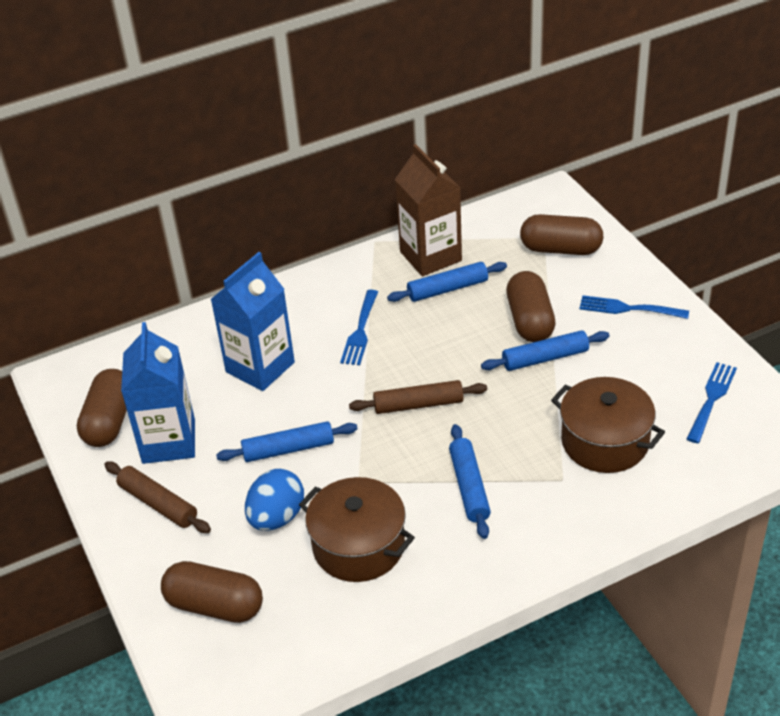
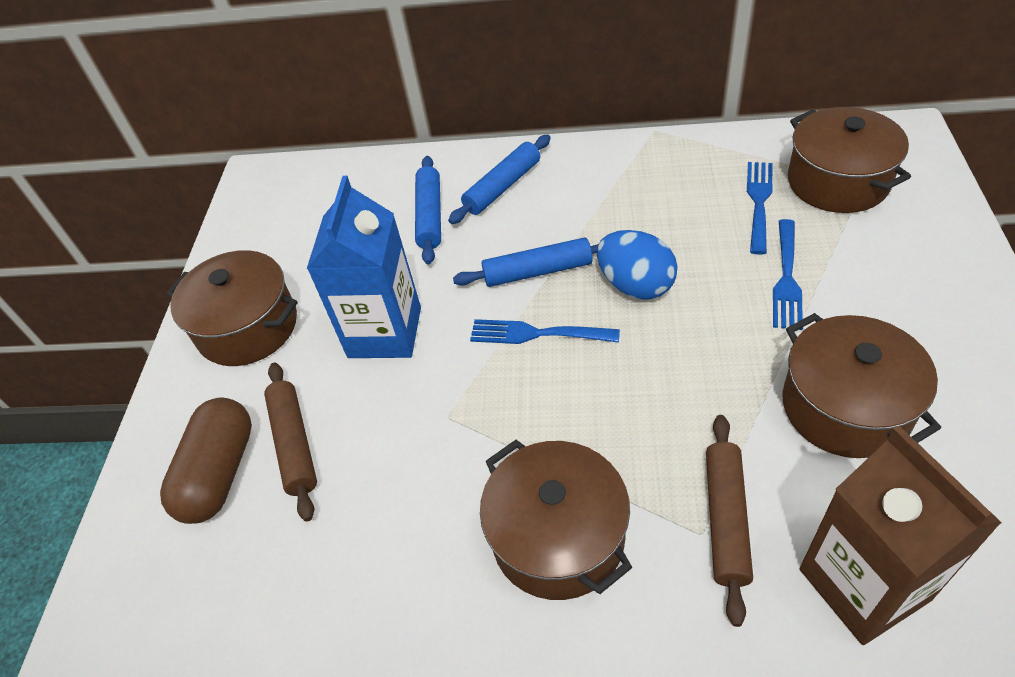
blue carton: 2 -> 1
blue rolling pin: 4 -> 3
brown capsule: 4 -> 1
brown pot: 2 -> 4

